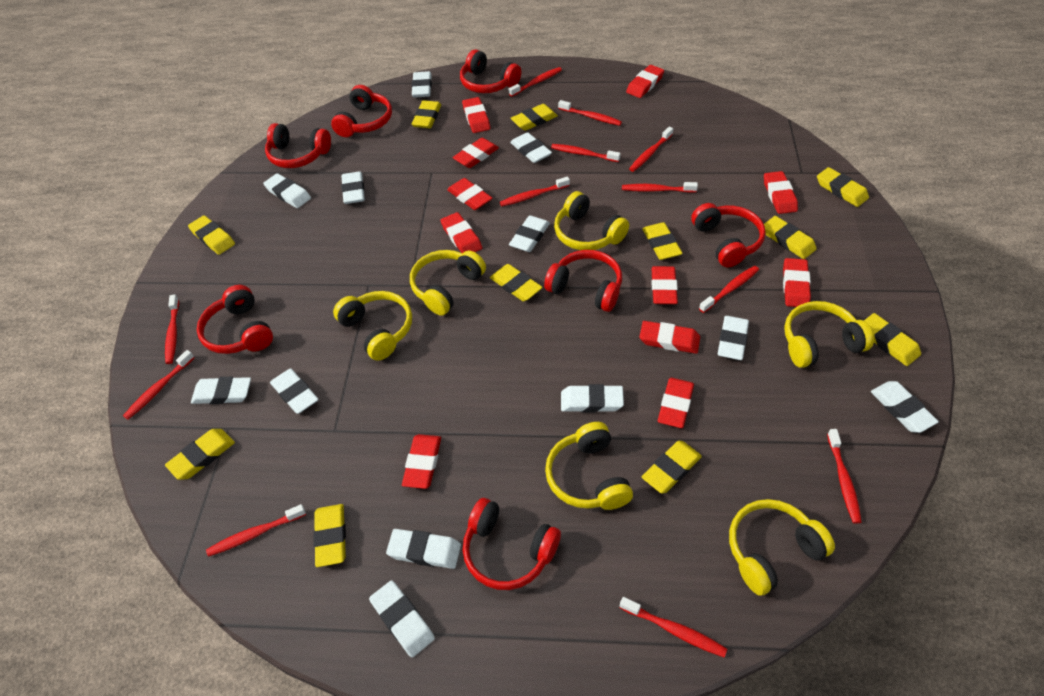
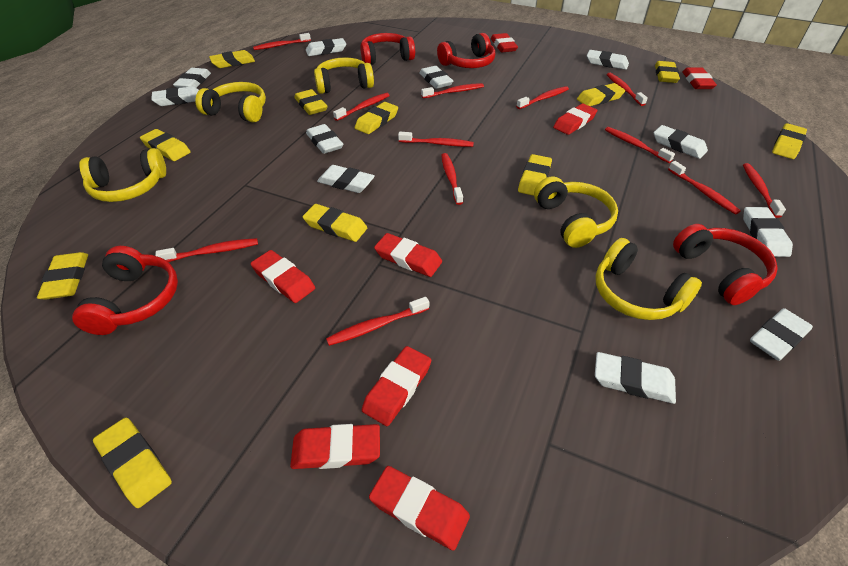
red eraser: 11 -> 8
red headphones: 7 -> 4
white eraser: 12 -> 11
yellow headphones: 6 -> 5

